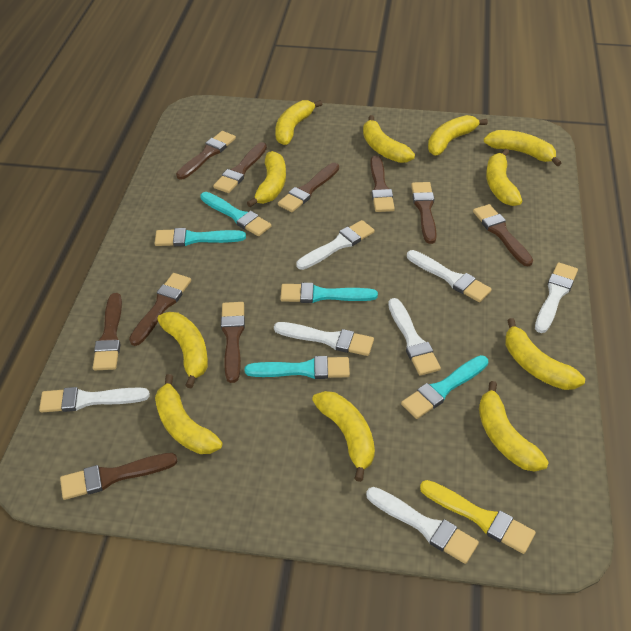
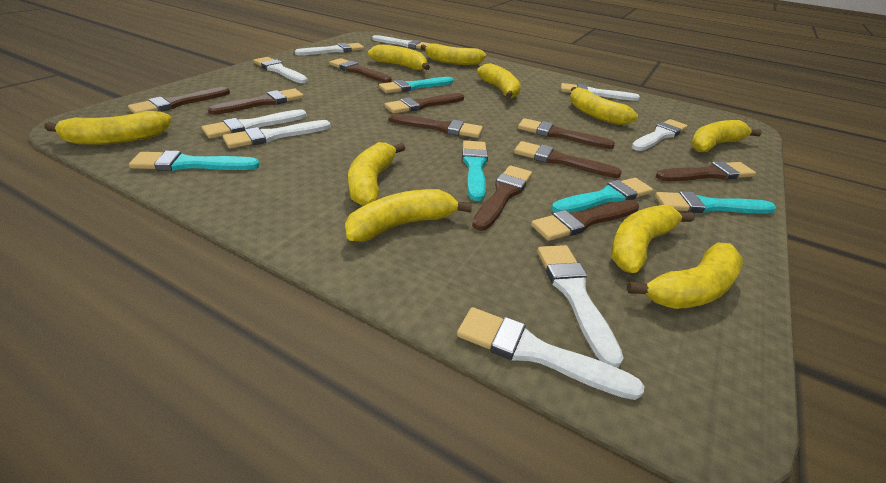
white brush: 7 -> 9
yellow banana: 11 -> 10
yellow brush: 1 -> 0

